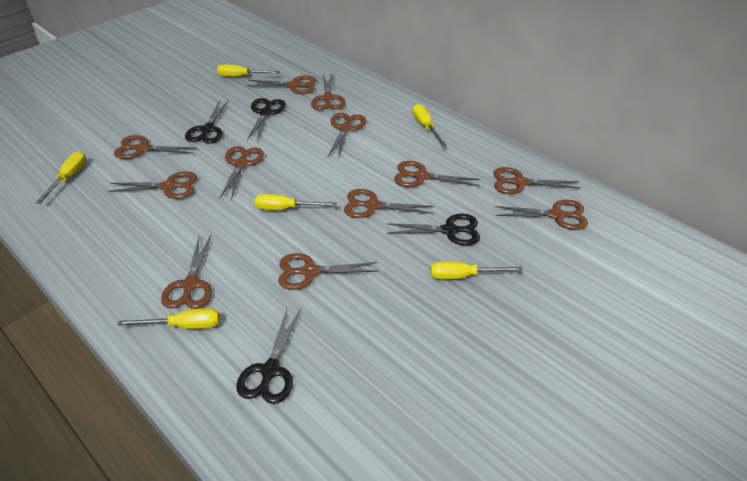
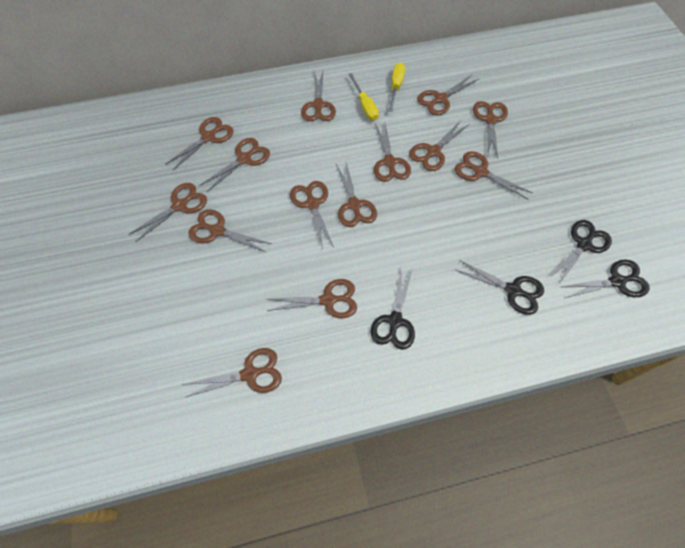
brown scissors: 12 -> 14
yellow screwdriver: 6 -> 2

